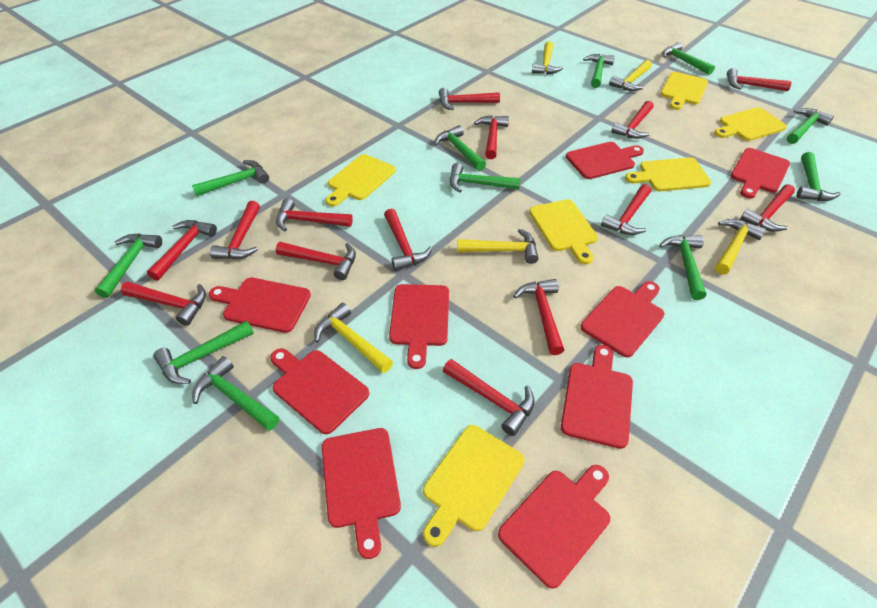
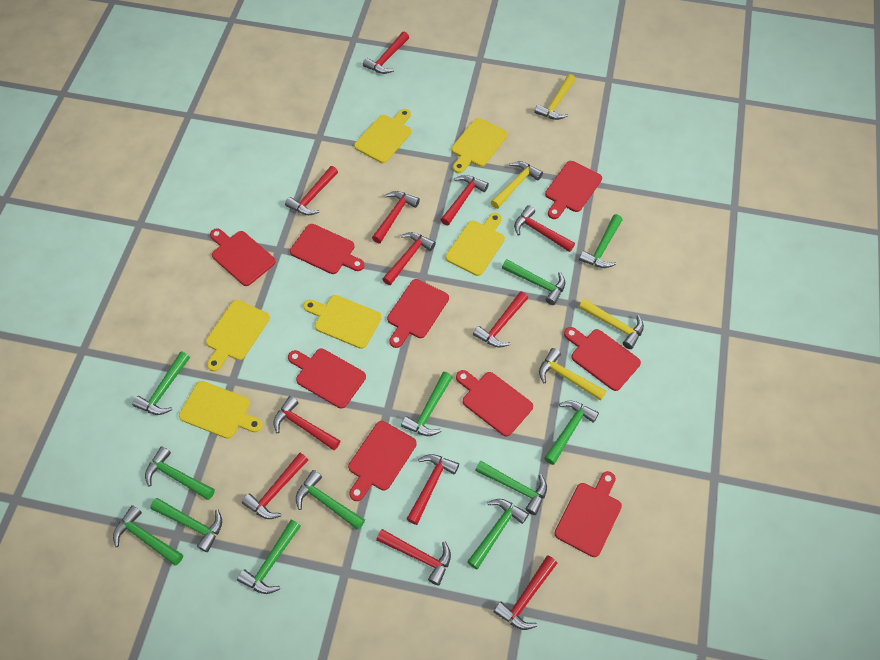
green hammer: 11 -> 12
red hammer: 14 -> 12
yellow hammer: 5 -> 4

